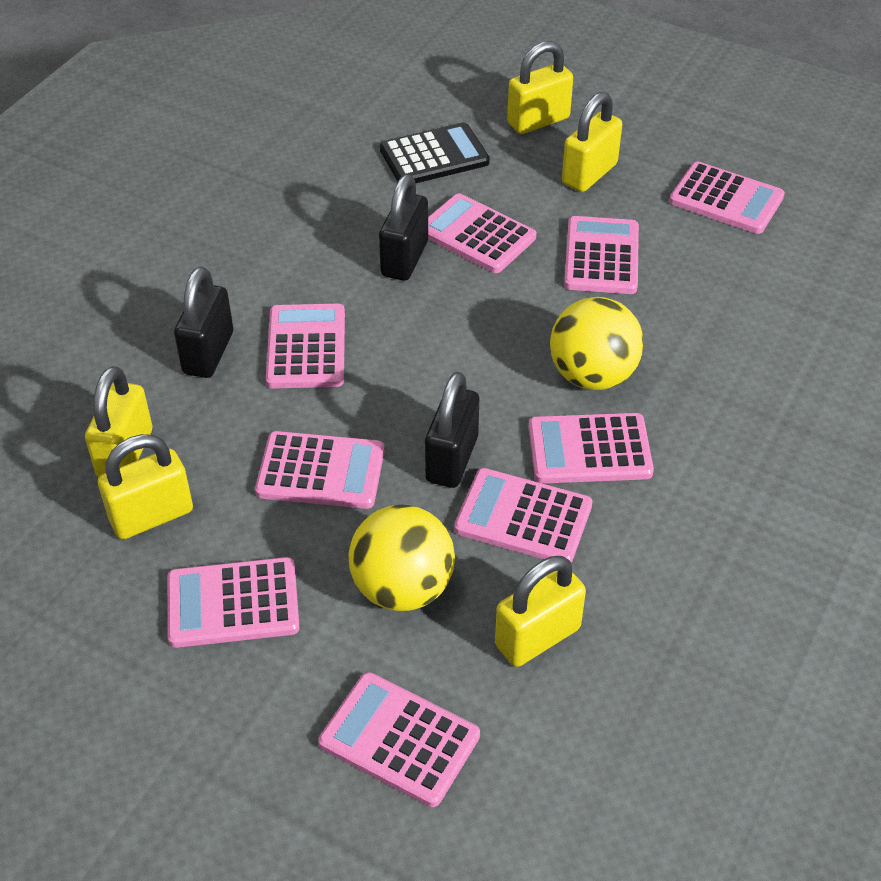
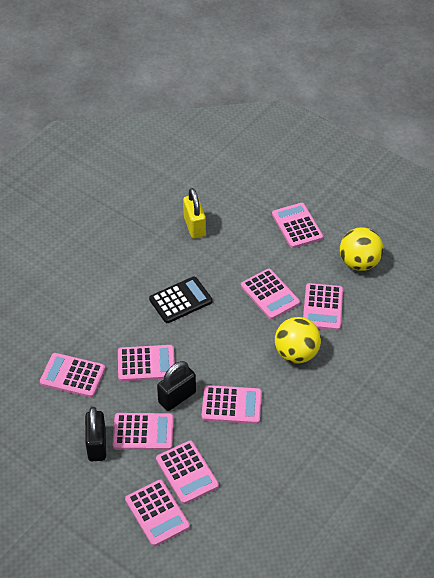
black padlock: 3 -> 2
yellow padlock: 5 -> 1

